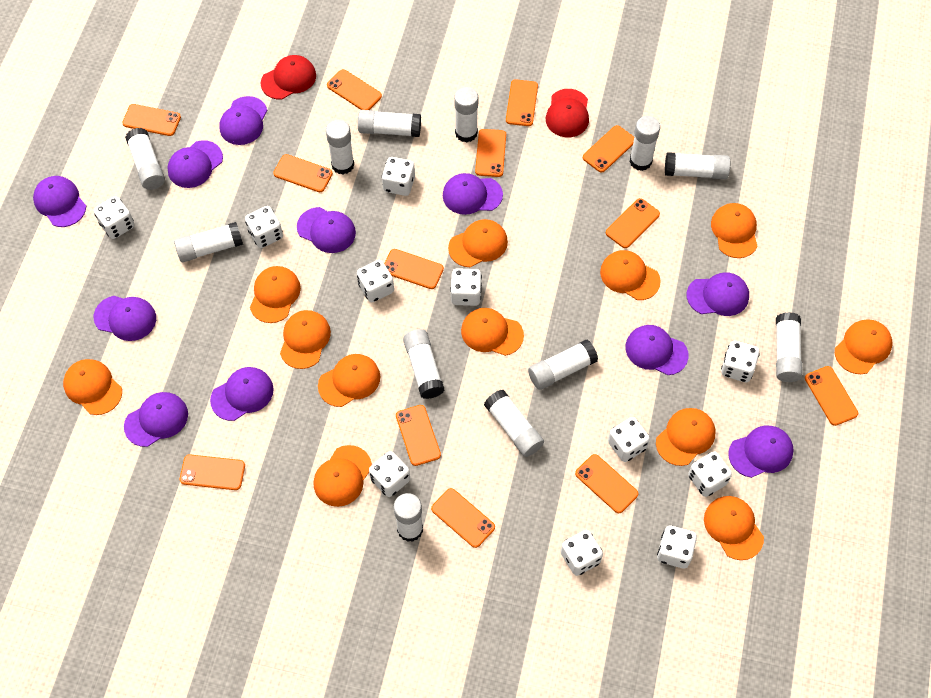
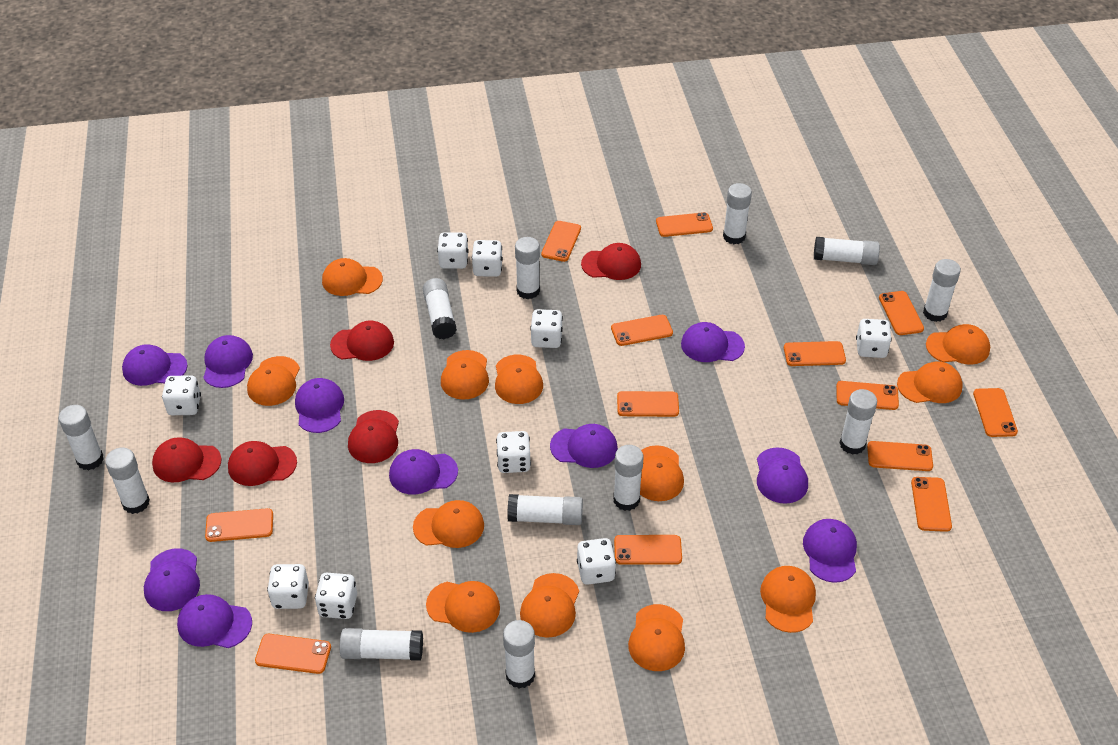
purple cap: 11 -> 10
red cap: 2 -> 5
white dice: 11 -> 9

